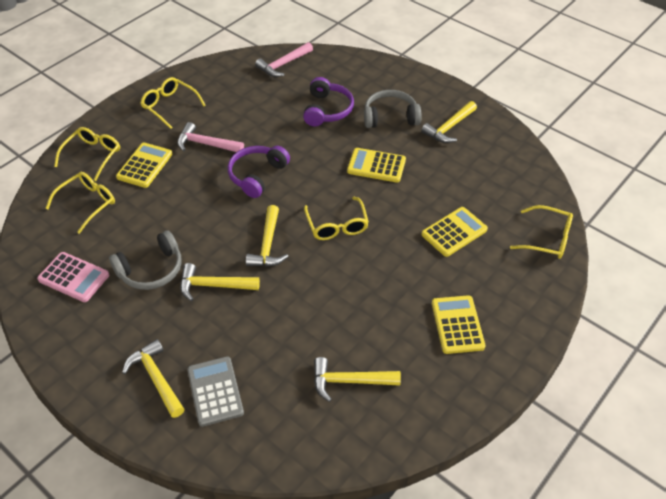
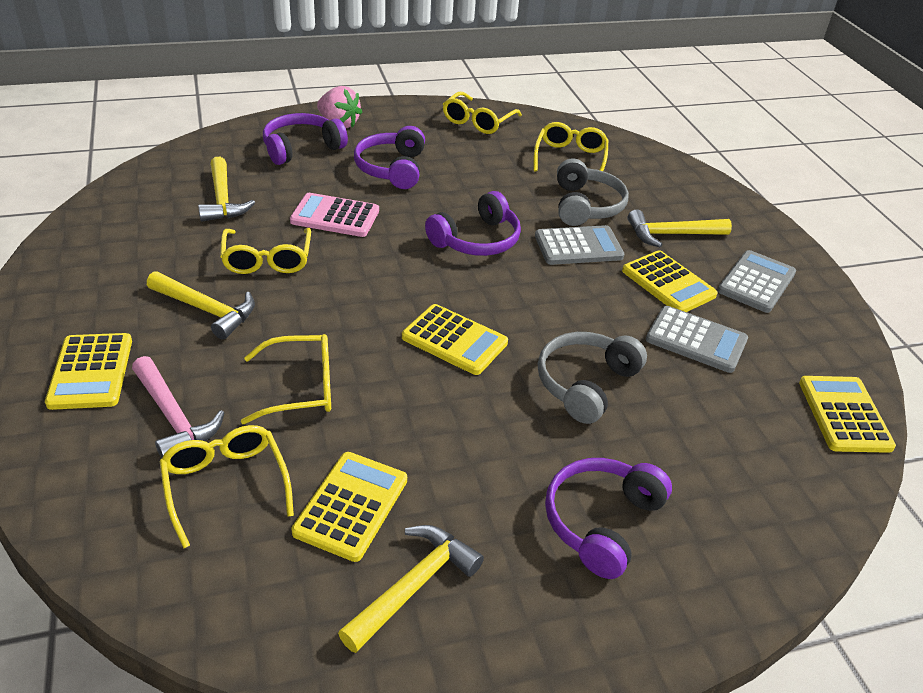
grey calculator: 1 -> 3
pink hammer: 2 -> 1
pink strawberry: 0 -> 1
purple headphones: 2 -> 4
yellow calculator: 4 -> 5
yellow hammer: 5 -> 4

